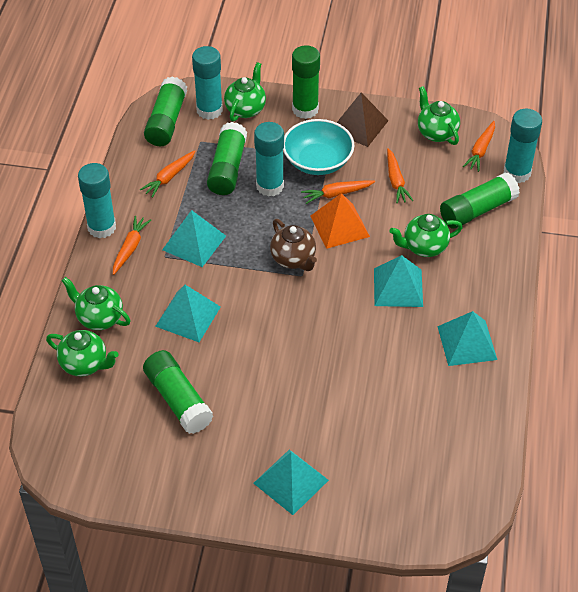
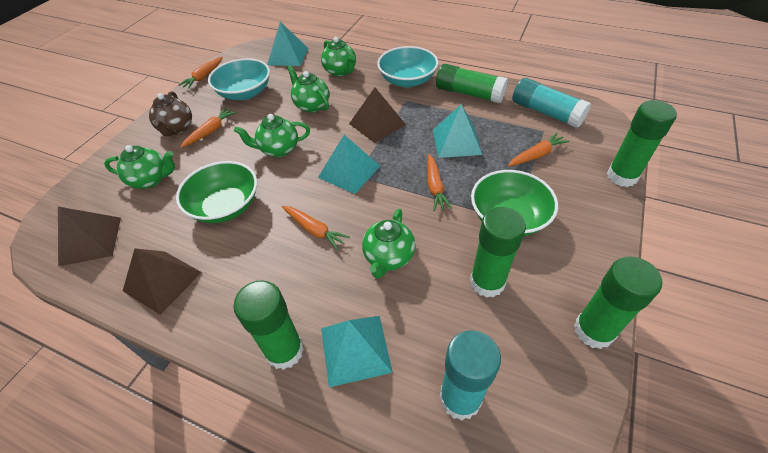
brown pyramid: 1 -> 3
green bowl: 0 -> 2
orange pyramid: 1 -> 0
turquoise bowl: 1 -> 2
turquoise glue stick: 4 -> 2
turquoise pyramid: 5 -> 4

